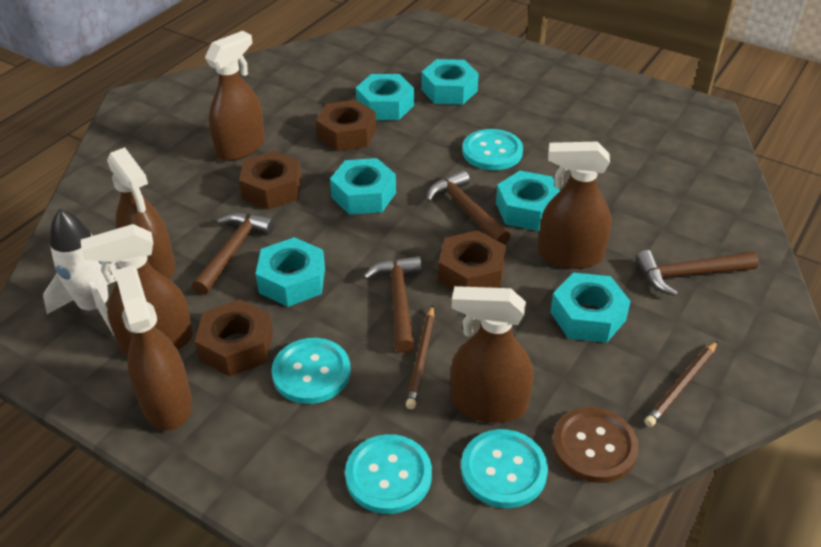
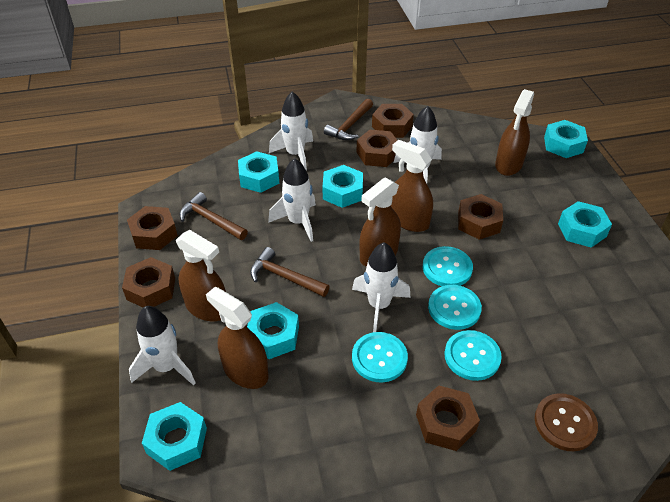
brown hammer: 4 -> 3
brown nut: 4 -> 6
brown pencil: 2 -> 0
brown spray bottle: 6 -> 5
white rocket: 1 -> 5

